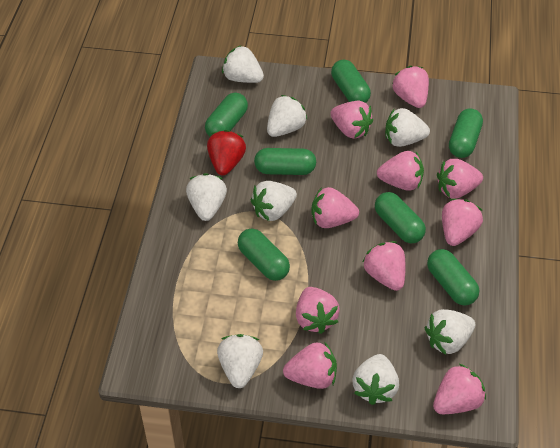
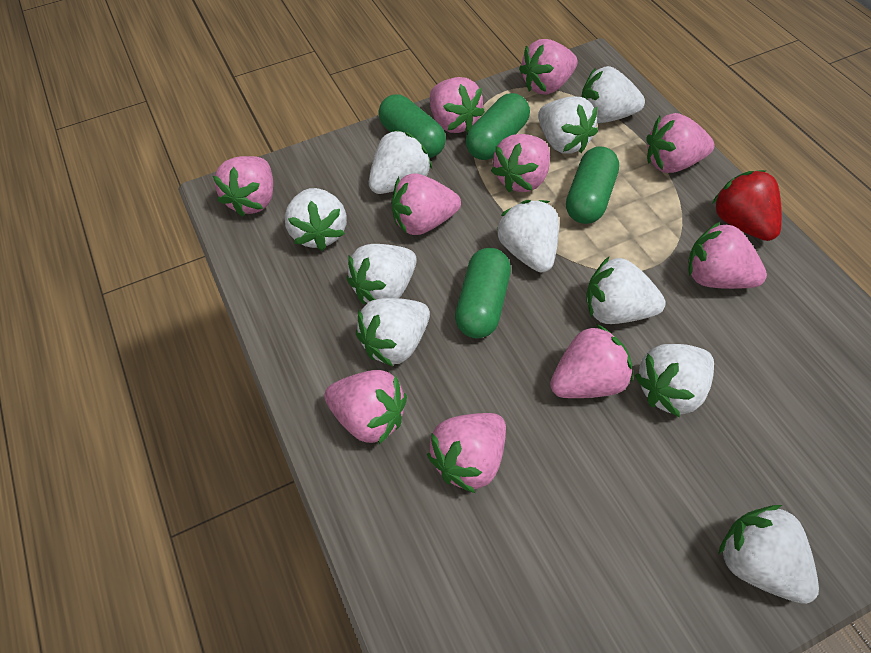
green capsule: 7 -> 4
white strawberry: 8 -> 10

